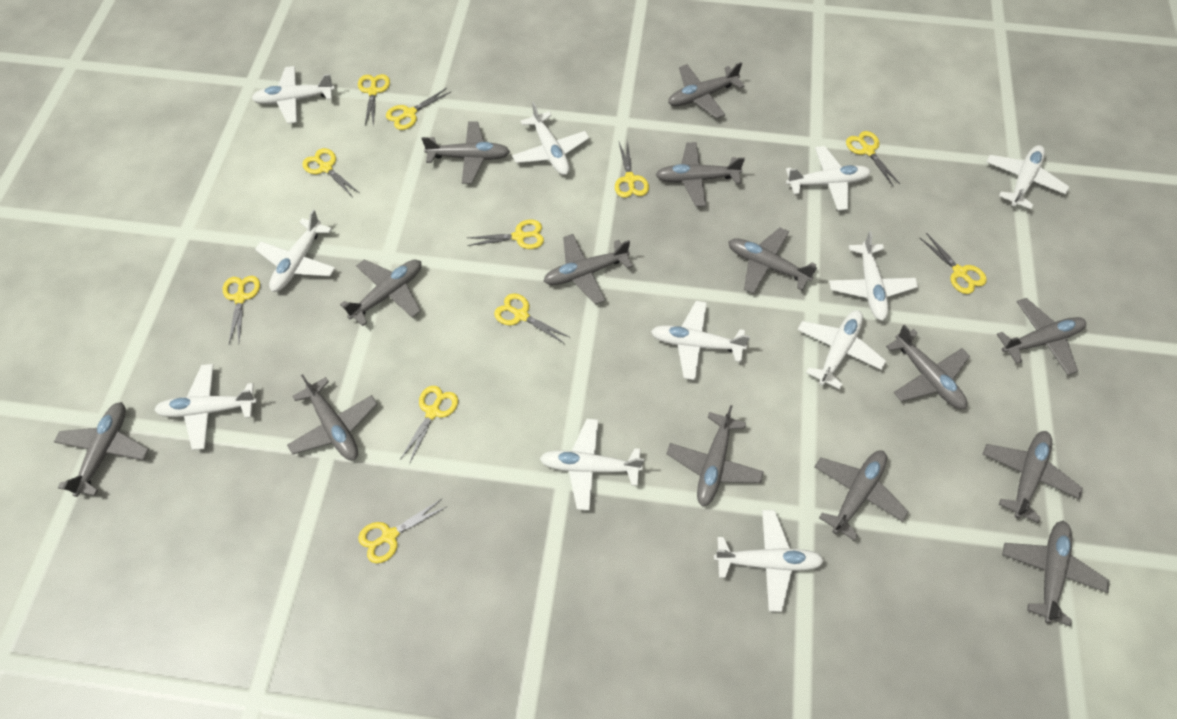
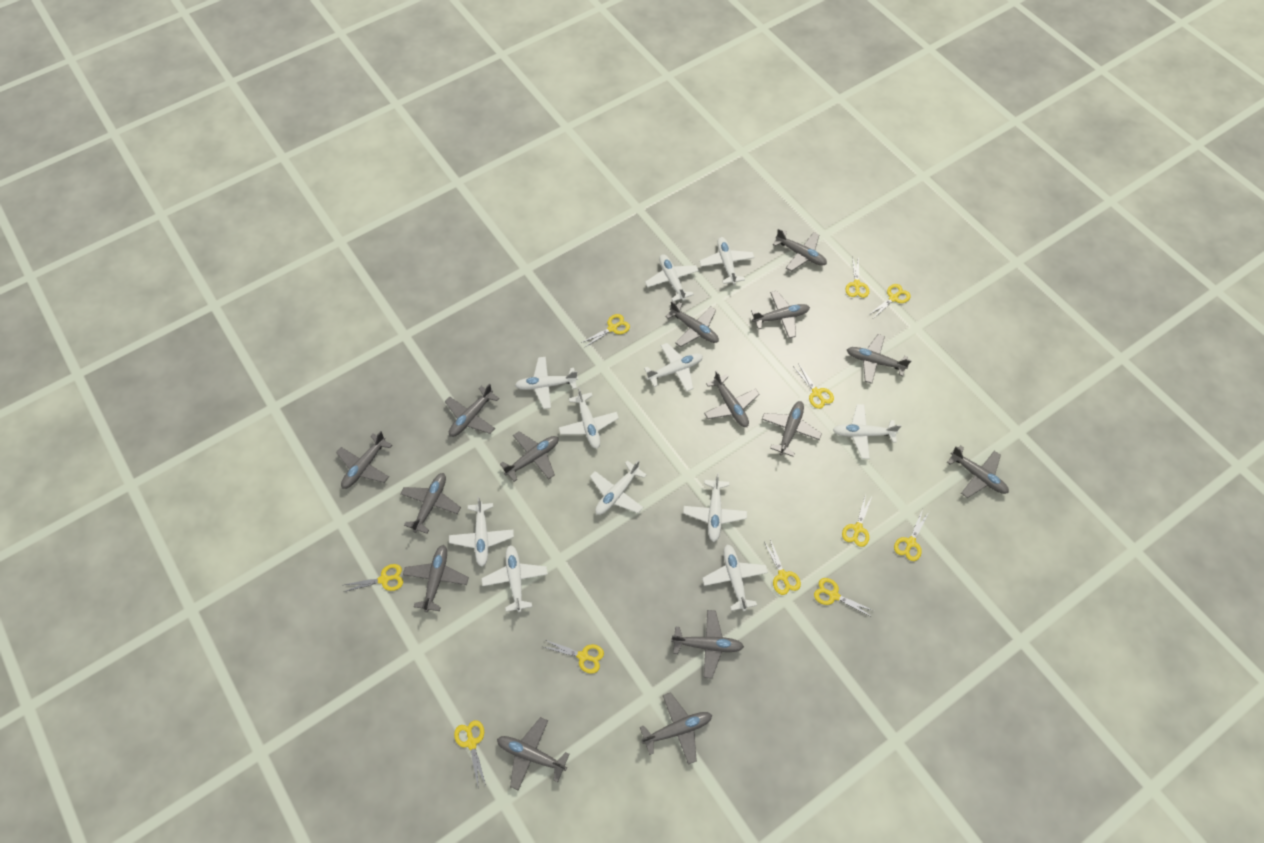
grey plane: 14 -> 15

